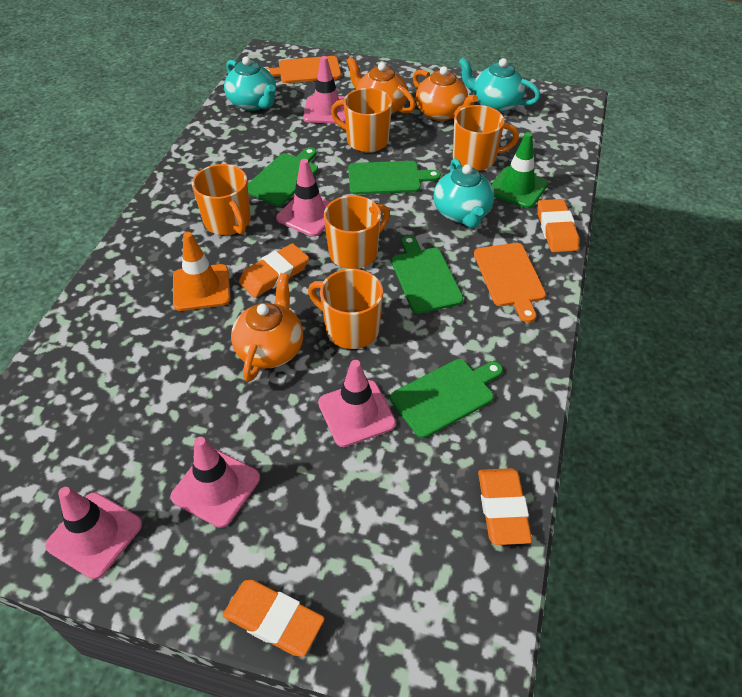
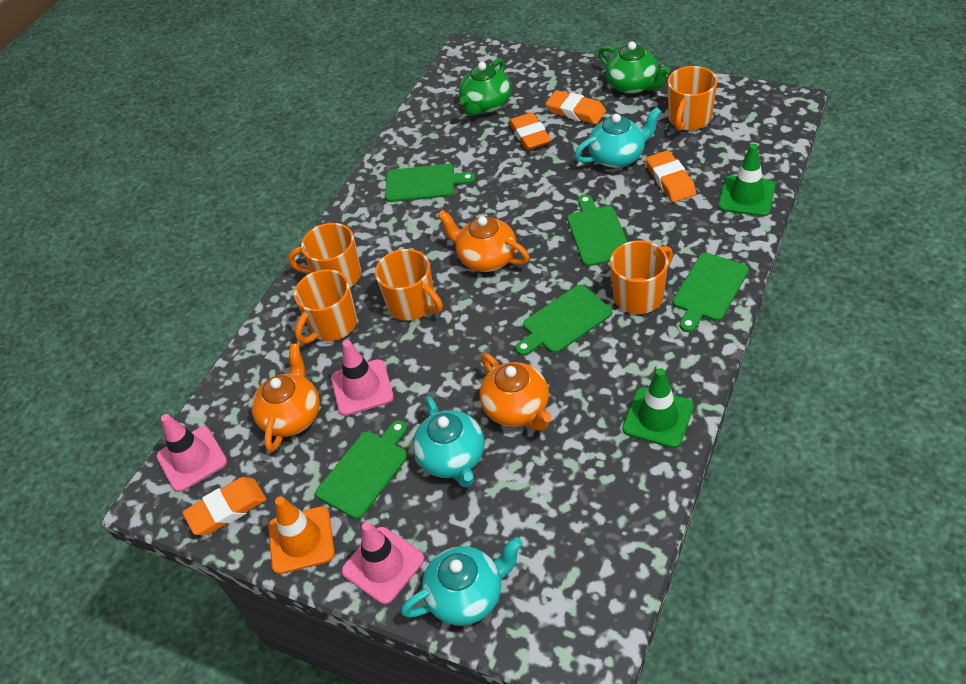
green cutting board: 4 -> 5
green teapot: 0 -> 2
green traffic cone: 1 -> 2
orange cutting board: 2 -> 0
pink traffic cone: 5 -> 3

